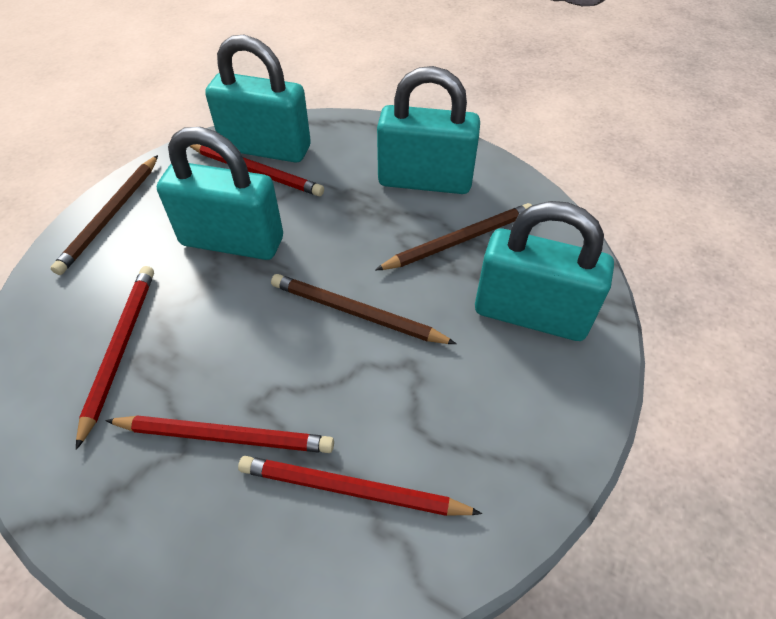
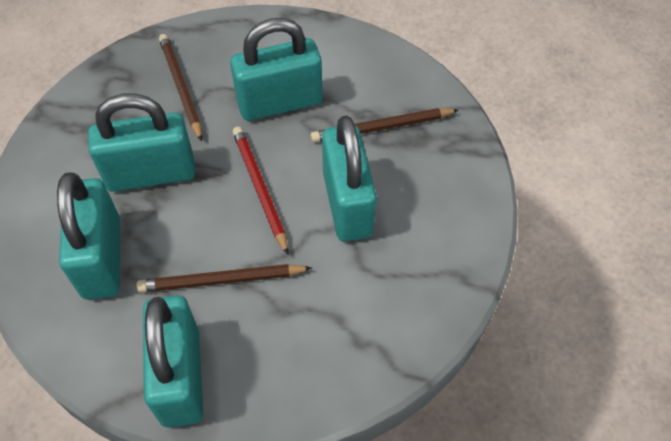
red pencil: 4 -> 1
turquoise padlock: 4 -> 5

